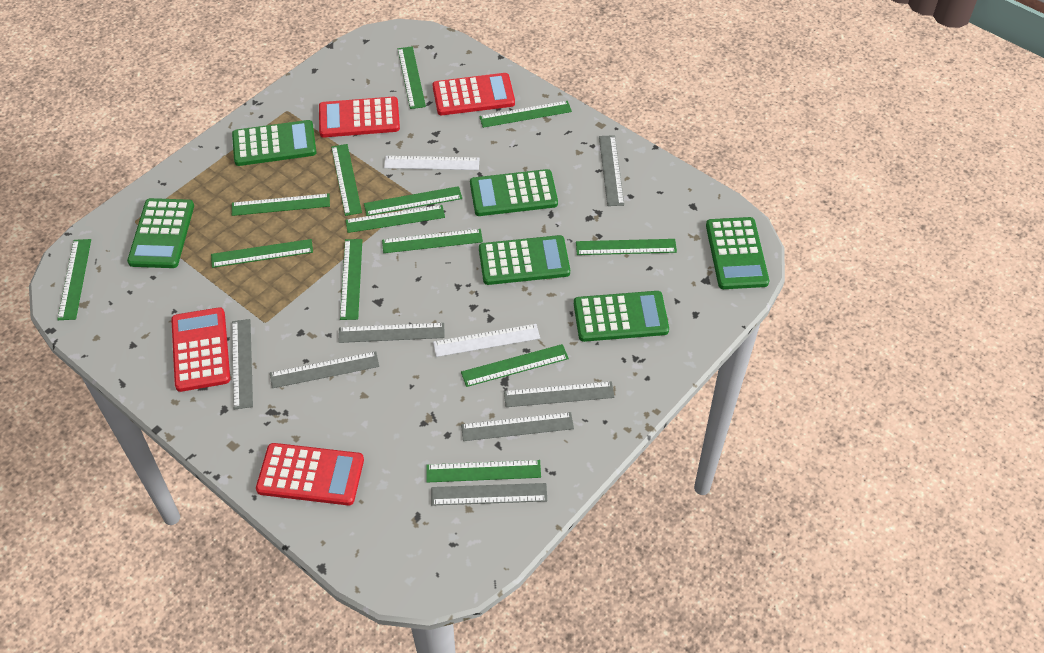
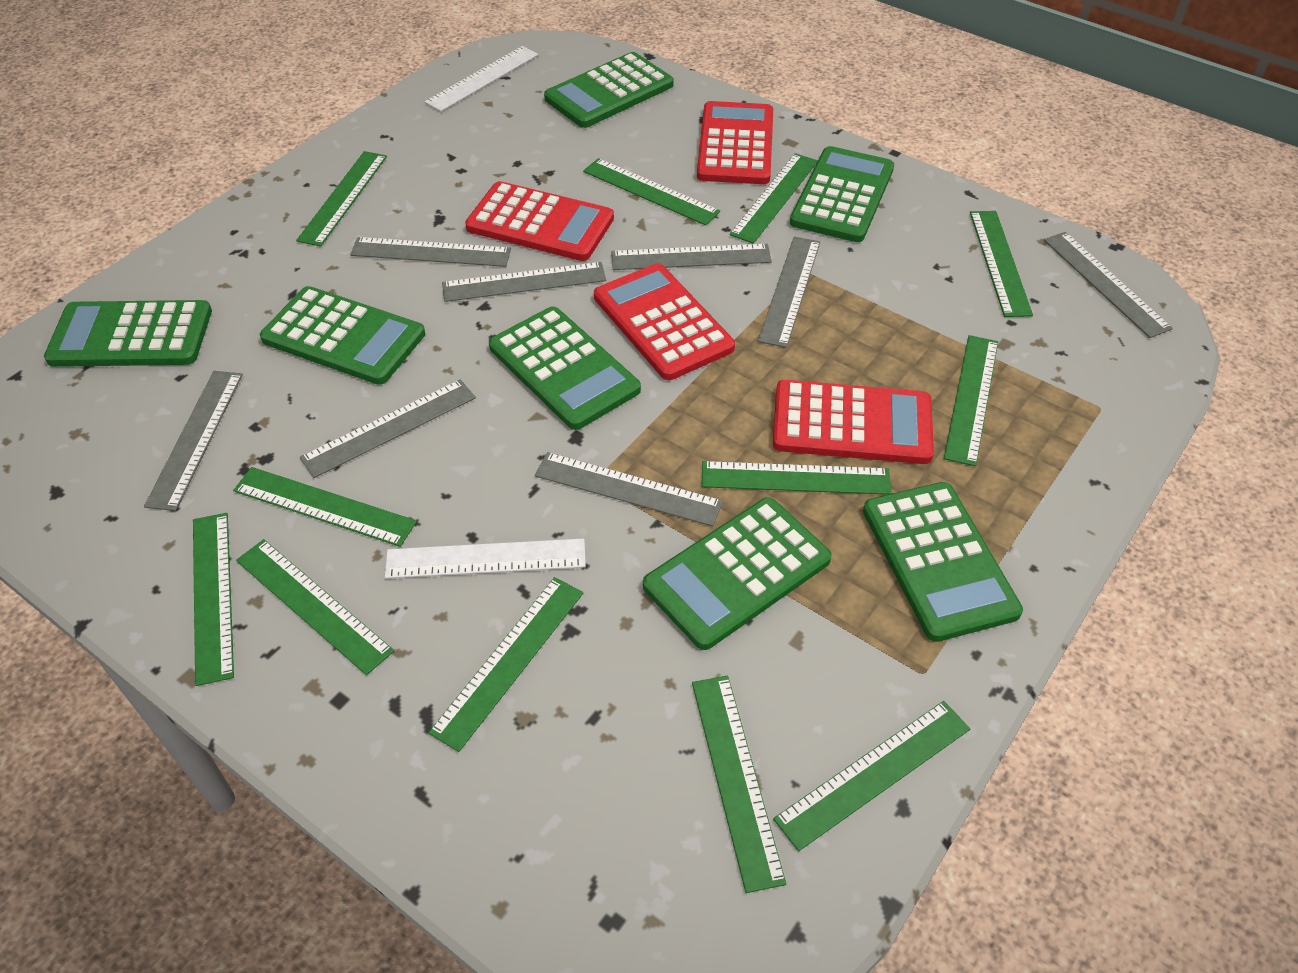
green calculator: 6 -> 7
green ruler: 13 -> 12
grey ruler: 7 -> 8

